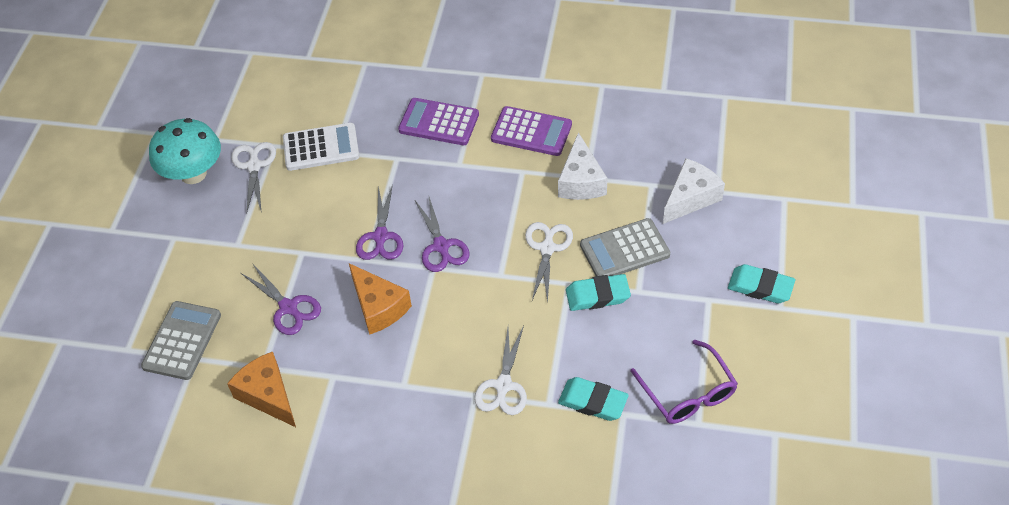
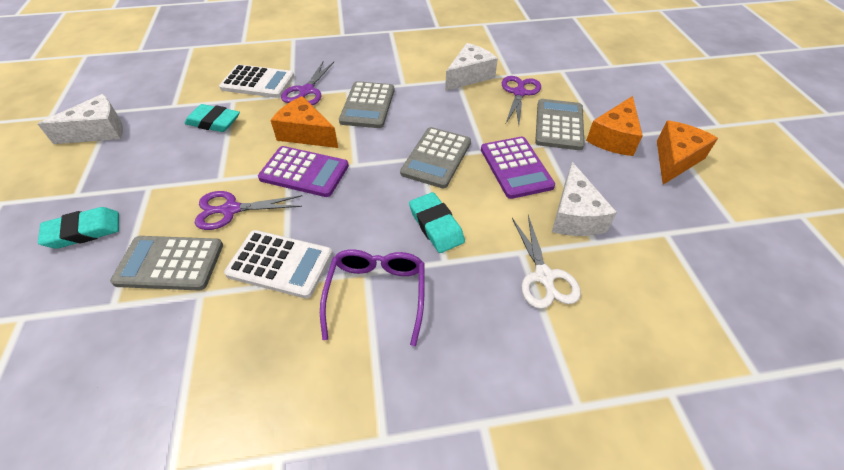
grey calculator: 2 -> 4
orange cheese: 2 -> 3
turquoise mushroom: 1 -> 0
white calculator: 1 -> 2
white cheese: 2 -> 3
white scissors: 3 -> 1

